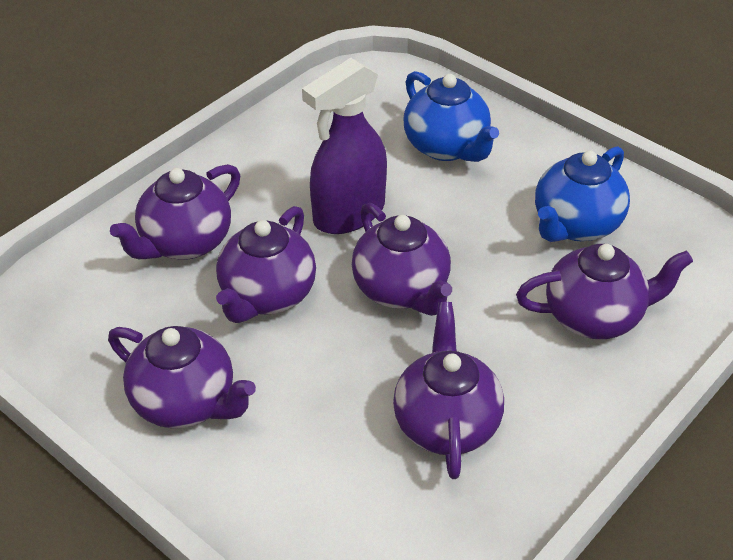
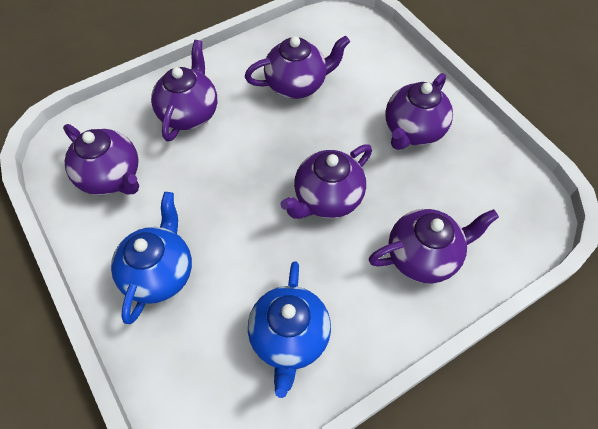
purple spray bottle: 1 -> 0

